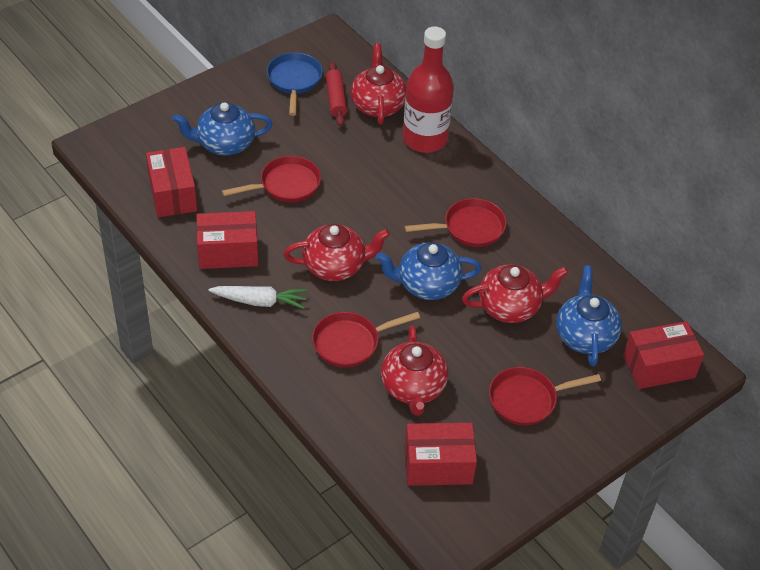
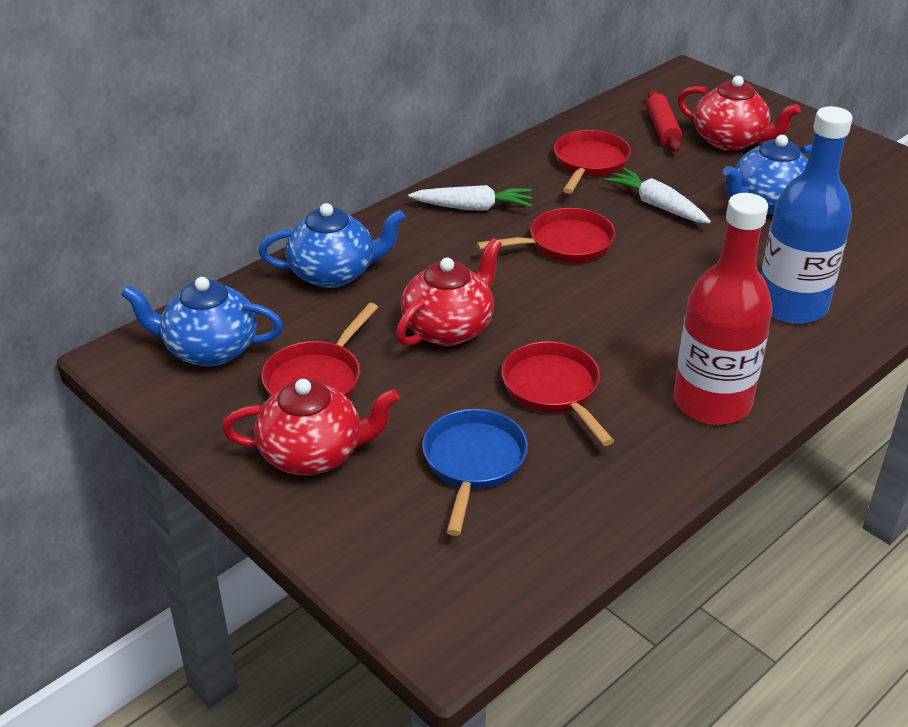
blue bottle: 0 -> 1
red box: 4 -> 0
red teapot: 4 -> 3
white carrot: 1 -> 2

